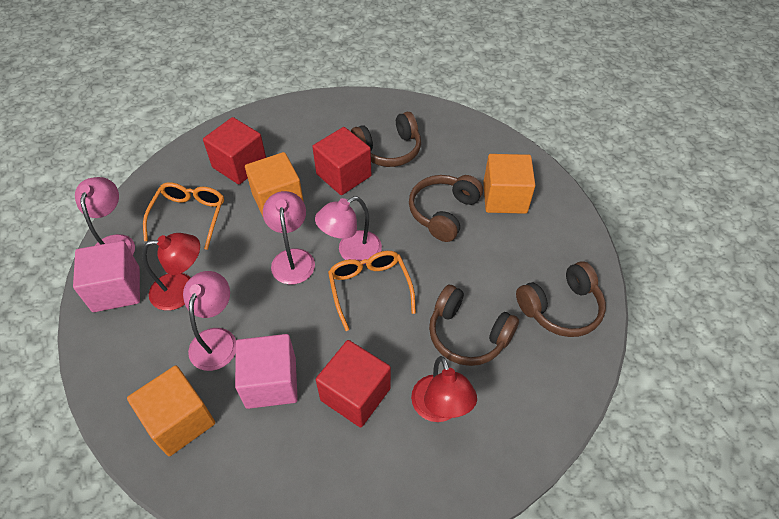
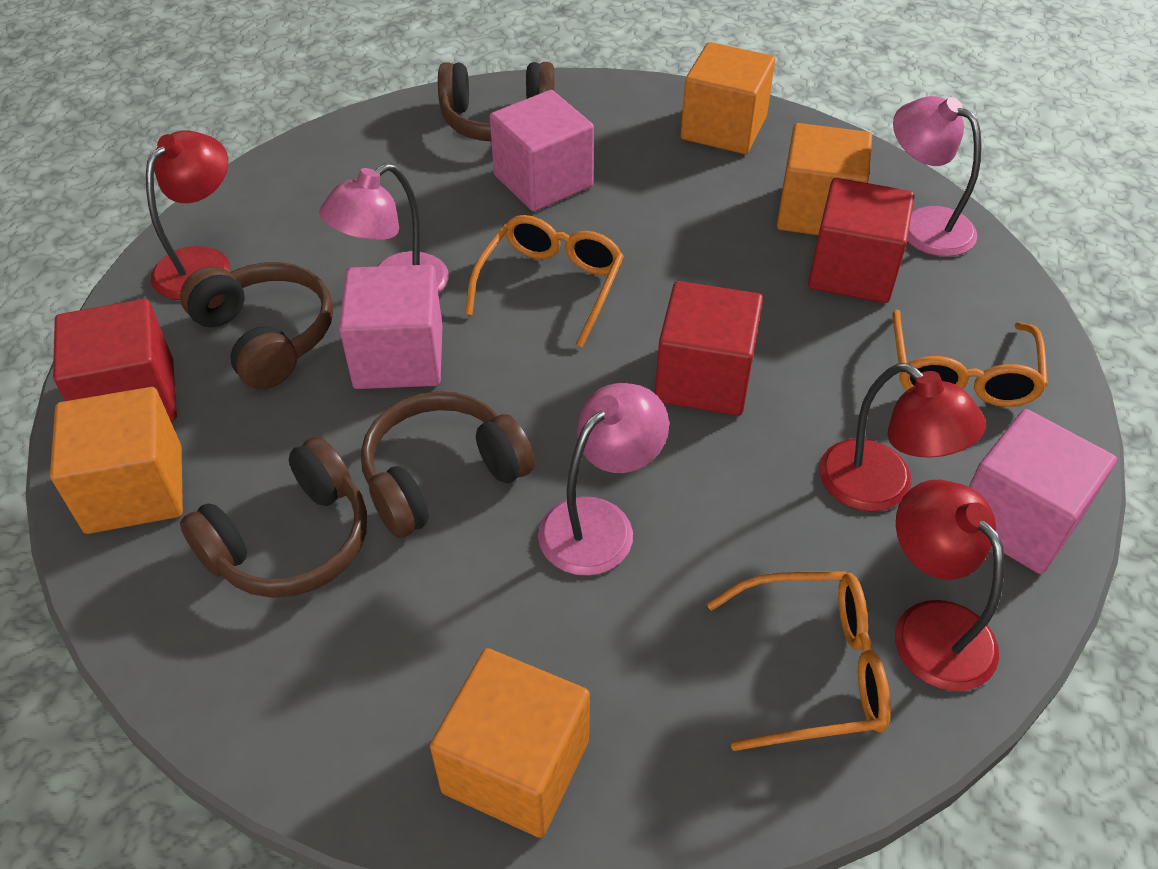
orange cube: 3 -> 4
orange glasses: 2 -> 3
pink cube: 2 -> 3
pink lamp: 4 -> 3
red lamp: 2 -> 3

